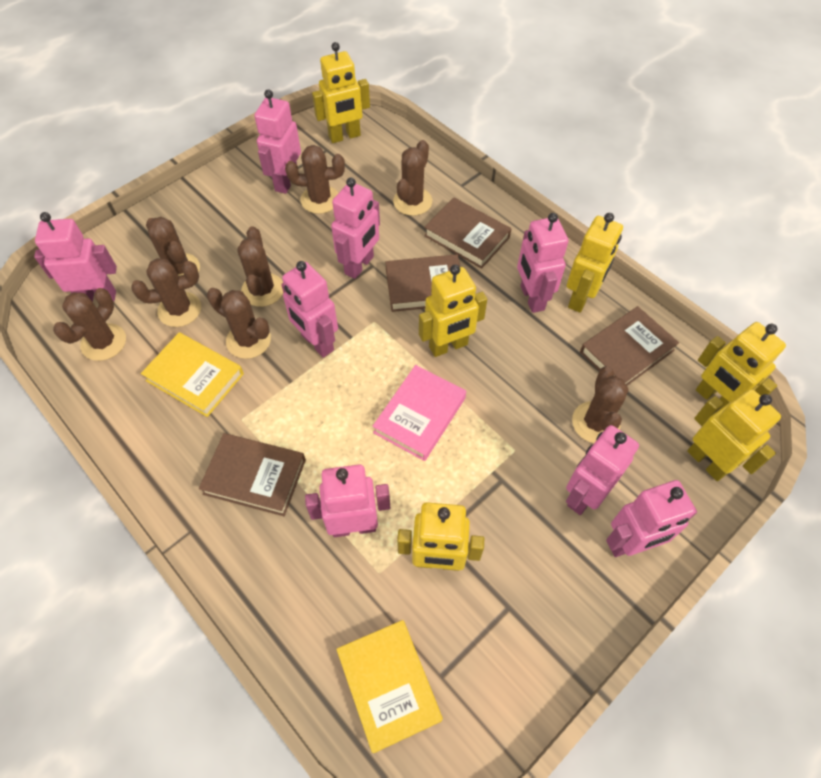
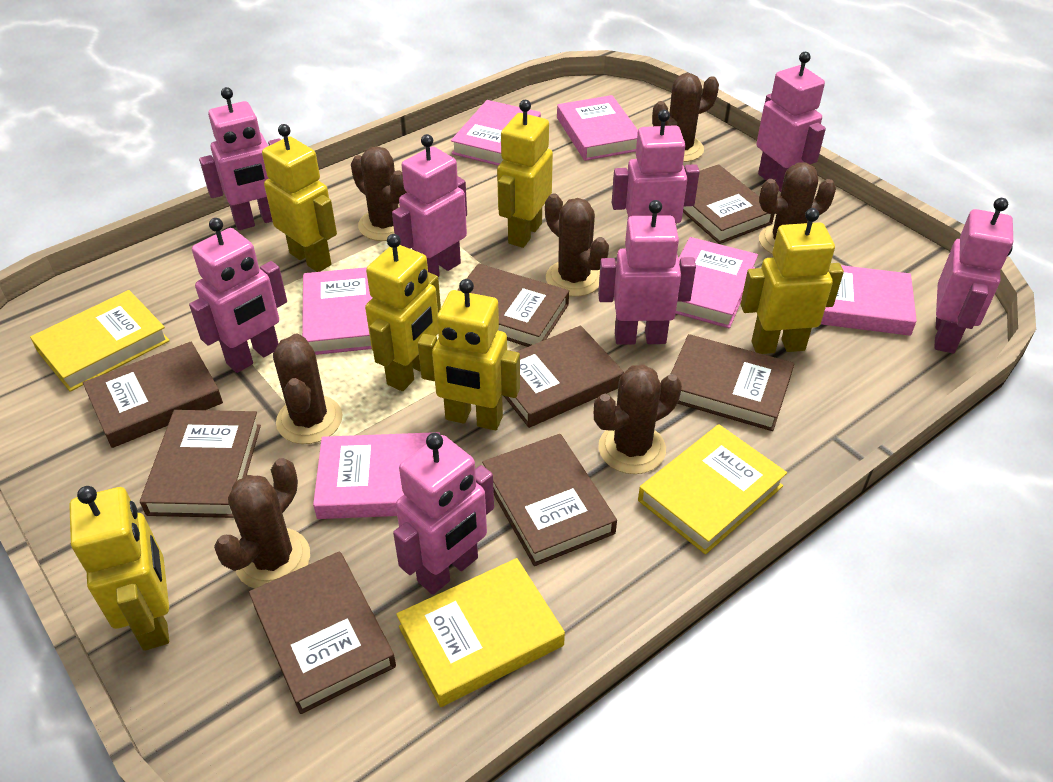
brown book: 4 -> 8
brown cactus: 8 -> 7
pink book: 1 -> 6
yellow book: 2 -> 3

